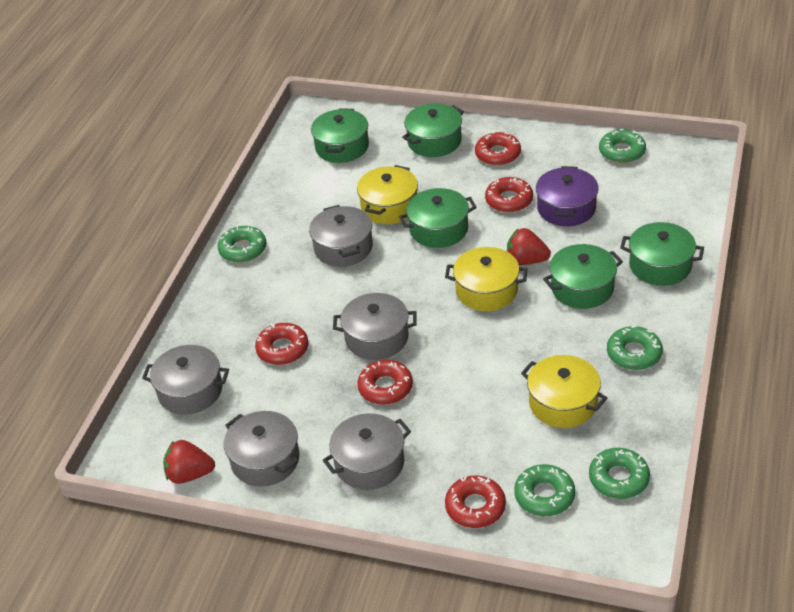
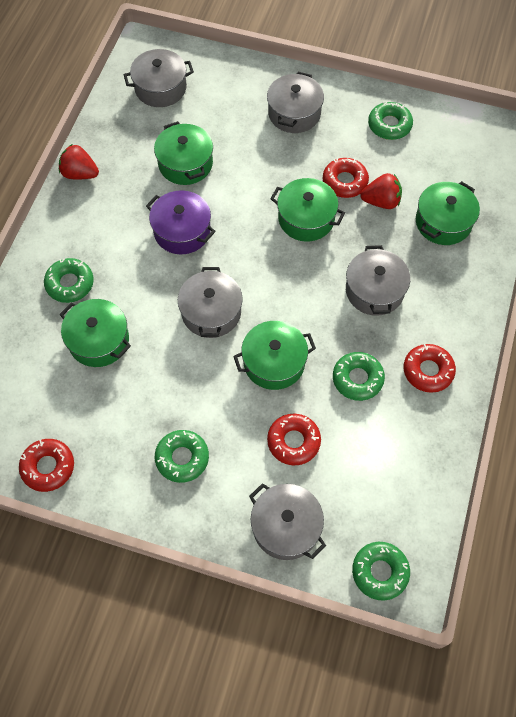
red donut: 5 -> 4
yellow pot: 3 -> 0

